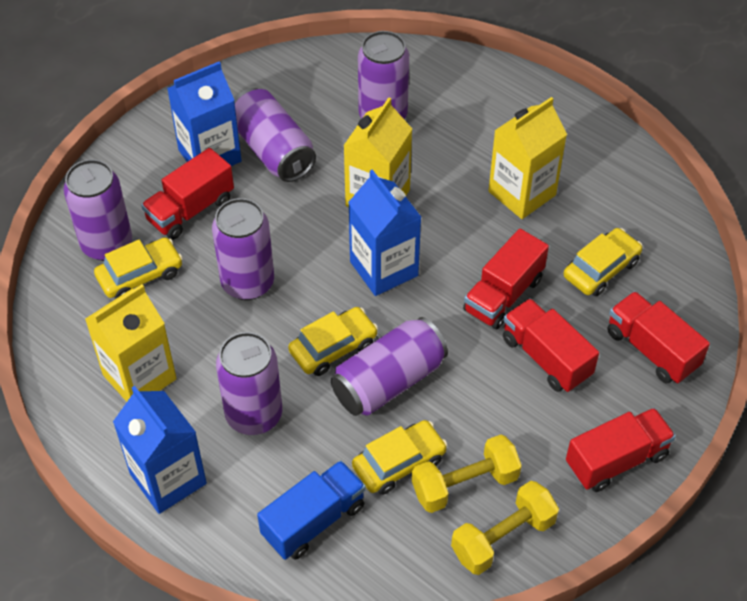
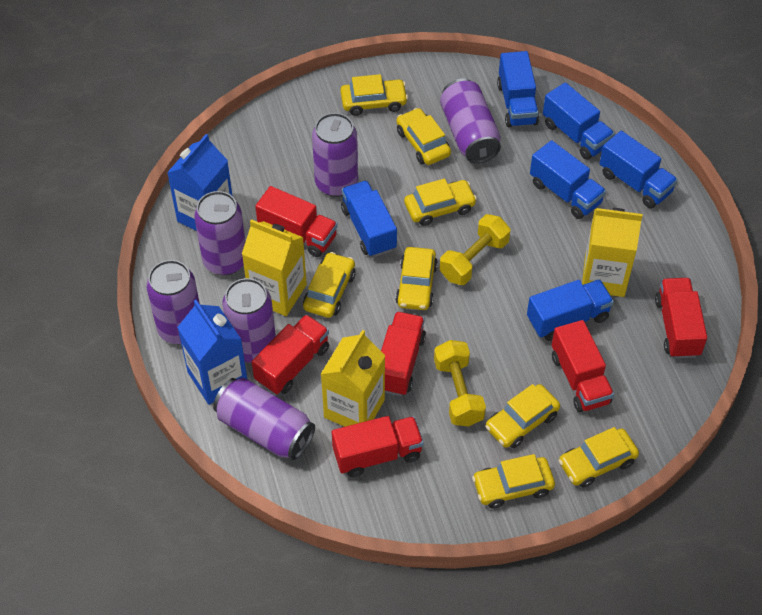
blue carton: 3 -> 2
blue truck: 1 -> 6
red truck: 5 -> 6
yellow car: 4 -> 8

